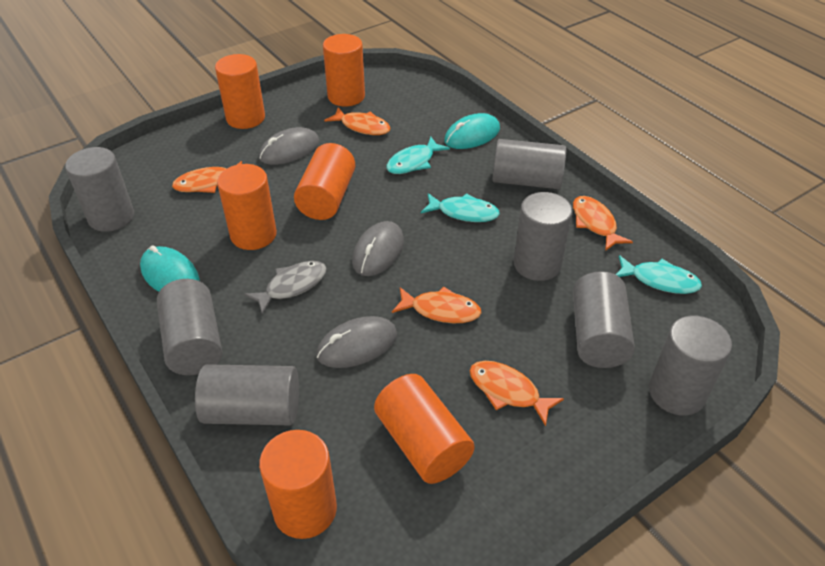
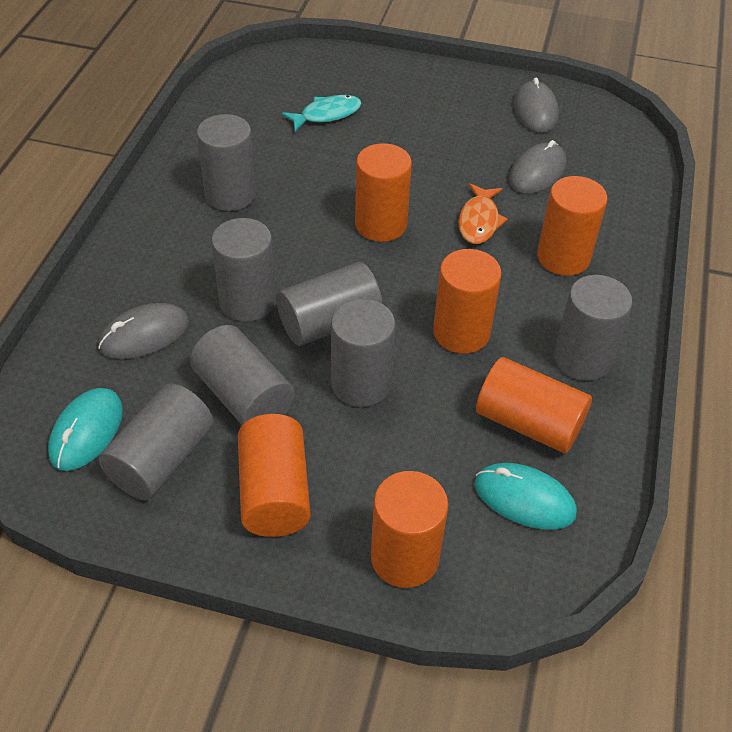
grey fish: 1 -> 0
orange fish: 5 -> 1
turquoise fish: 3 -> 1

